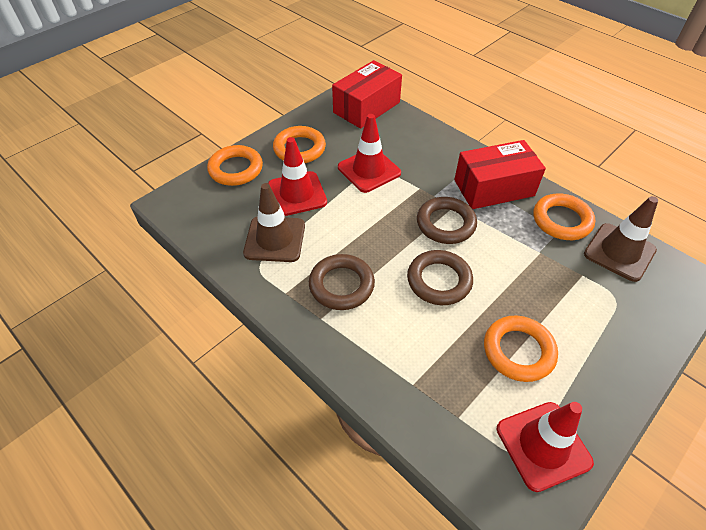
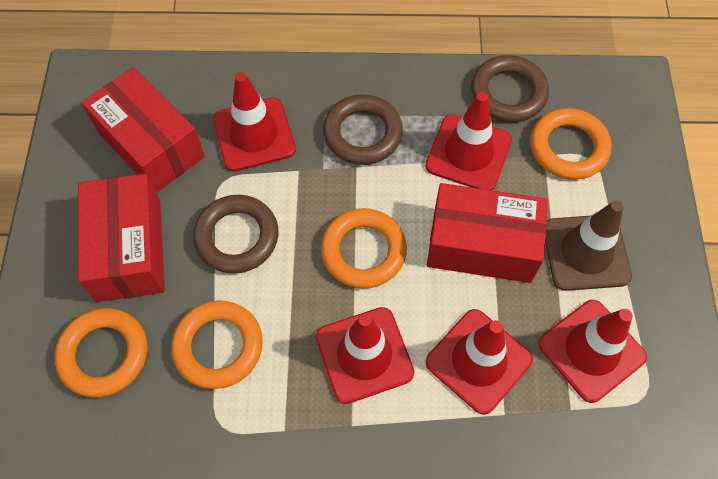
brown traffic cone: 2 -> 1
red box: 2 -> 3
red traffic cone: 3 -> 5

